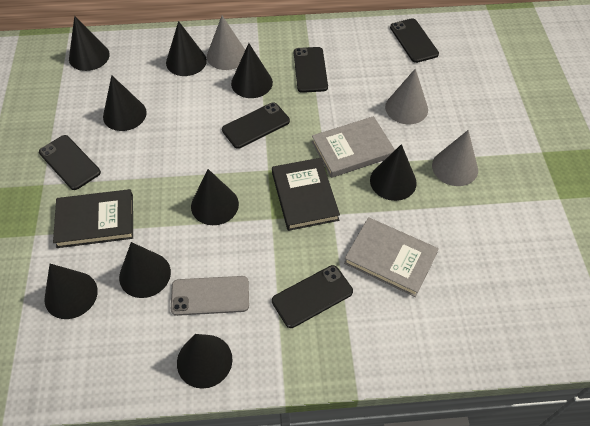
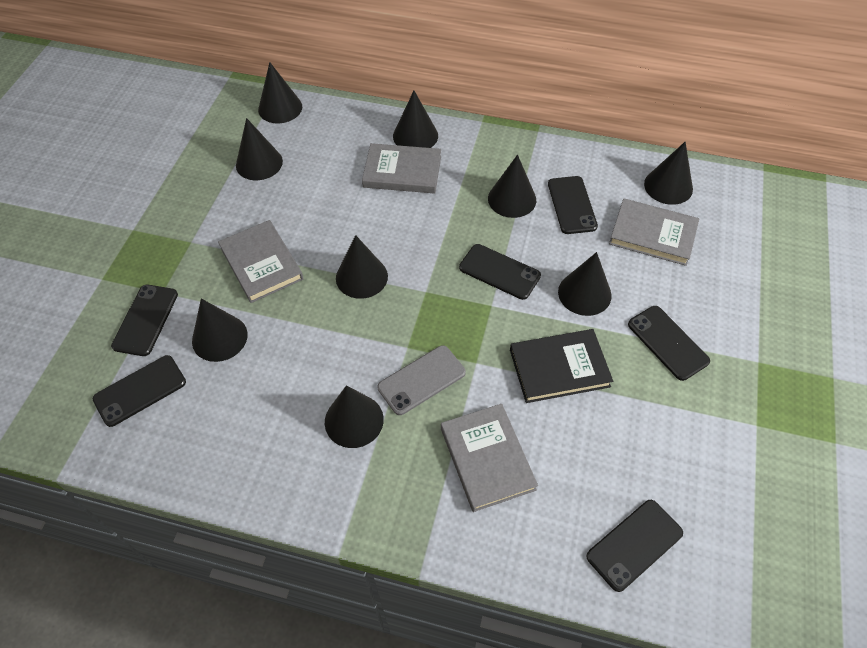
black book: 2 -> 1
black phone: 5 -> 6
grey book: 2 -> 4
grey cone: 3 -> 0

